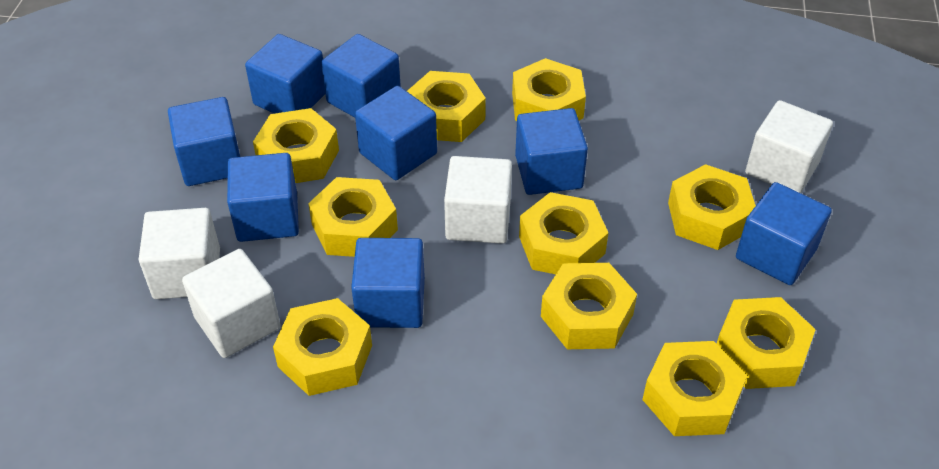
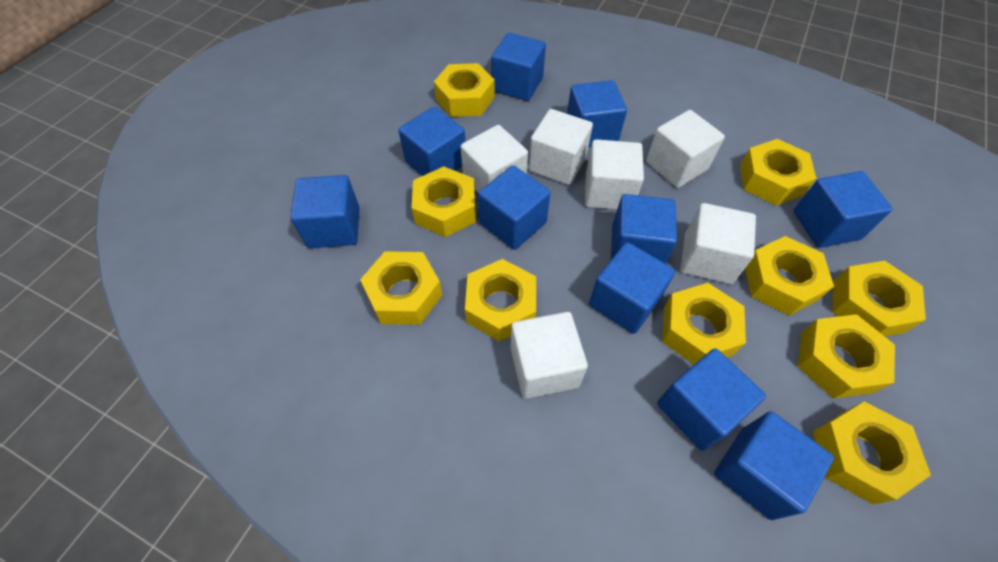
blue cube: 8 -> 10
white cube: 4 -> 6

